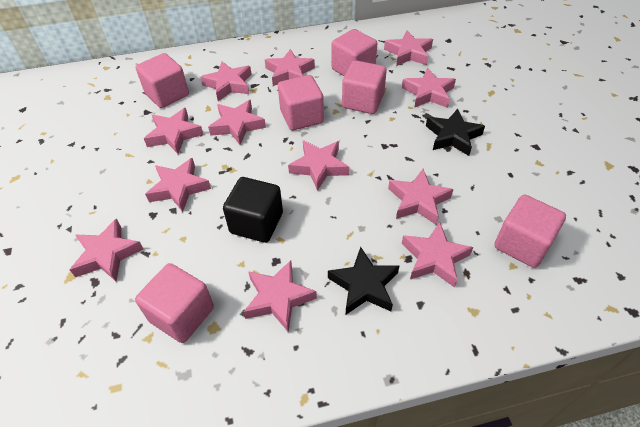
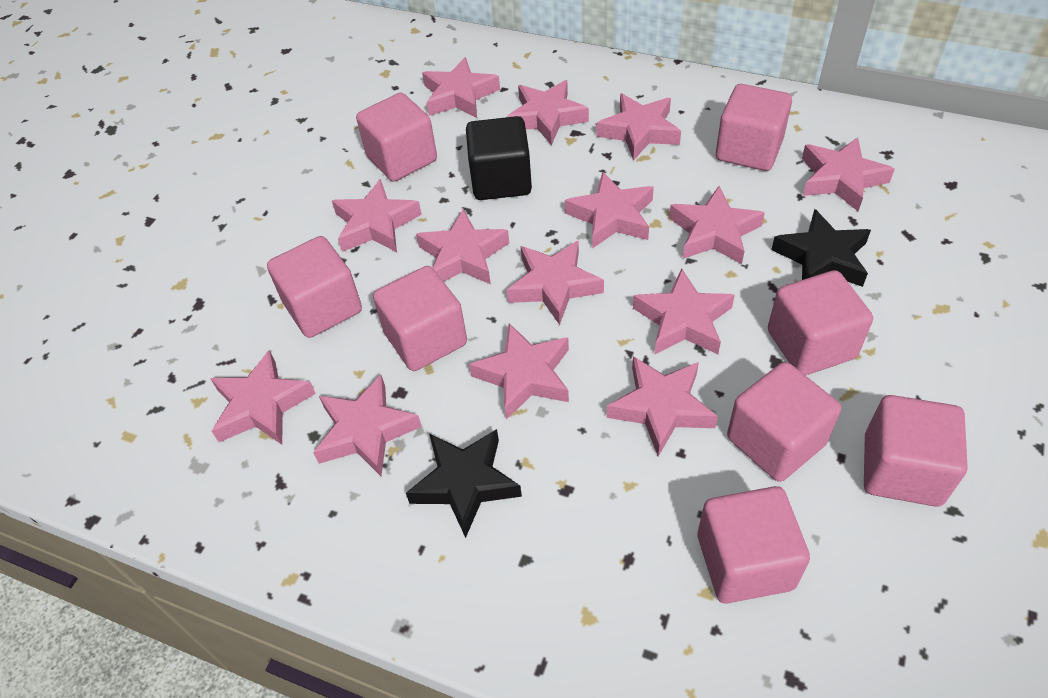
pink cube: 6 -> 8
pink star: 12 -> 14

